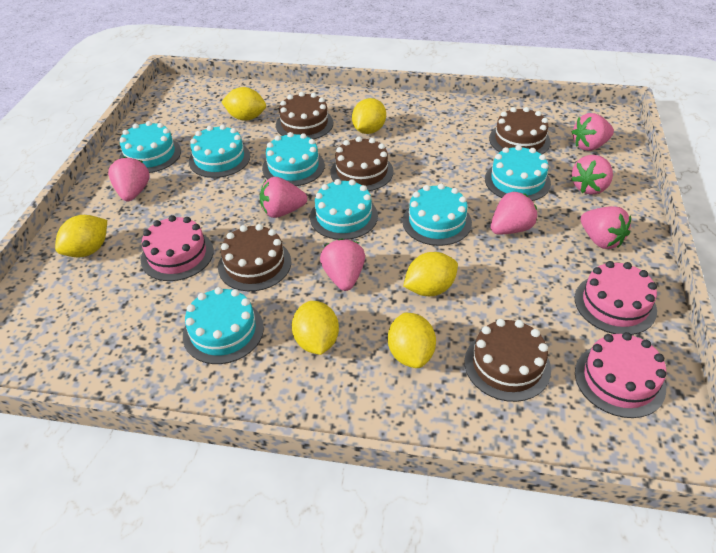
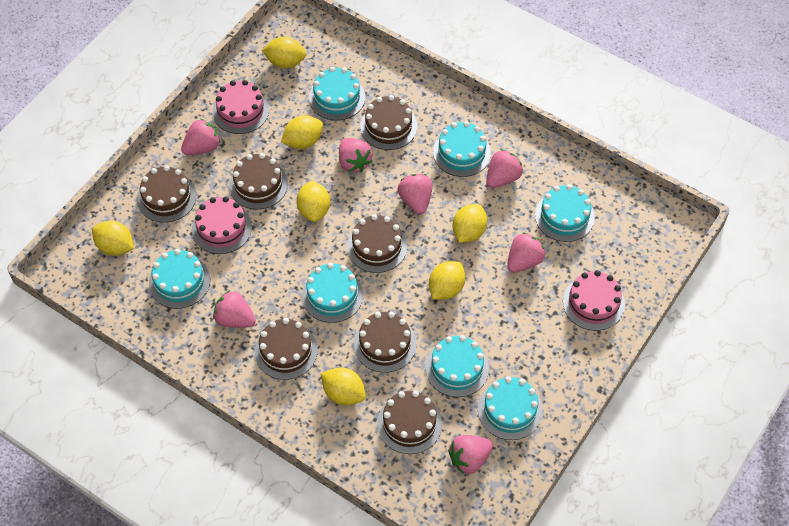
brown cake: 5 -> 7
yellow lemon: 6 -> 7

